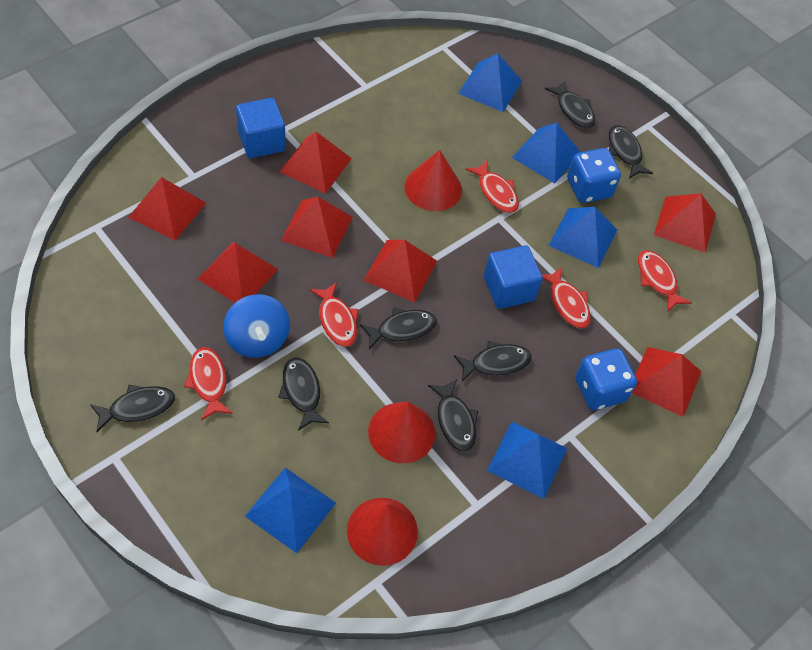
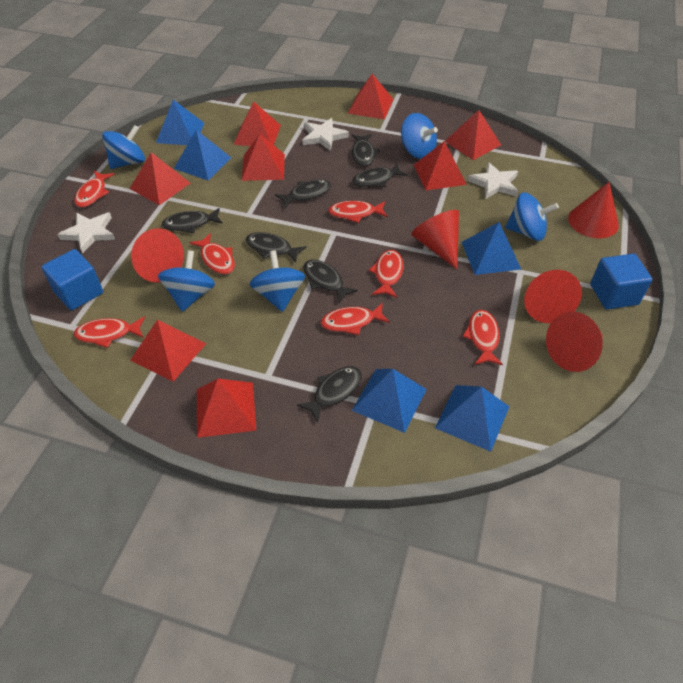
blue dice: 2 -> 0
blue spinning top: 1 -> 5
red cone: 3 -> 5
red fish: 5 -> 7
red pyramid: 7 -> 8
white star: 0 -> 3

